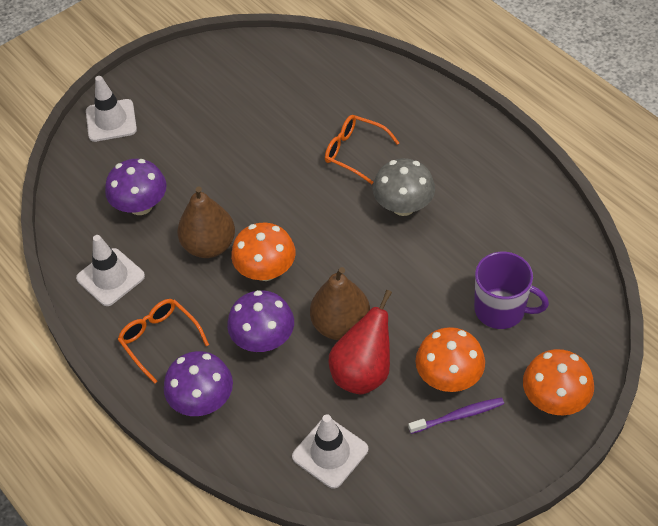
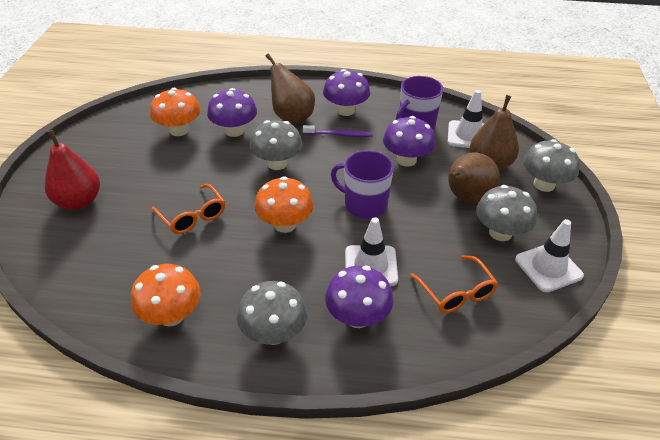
brown pear: 2 -> 3
grey mushroom: 1 -> 4
purple mug: 1 -> 2
purple mushroom: 3 -> 4

